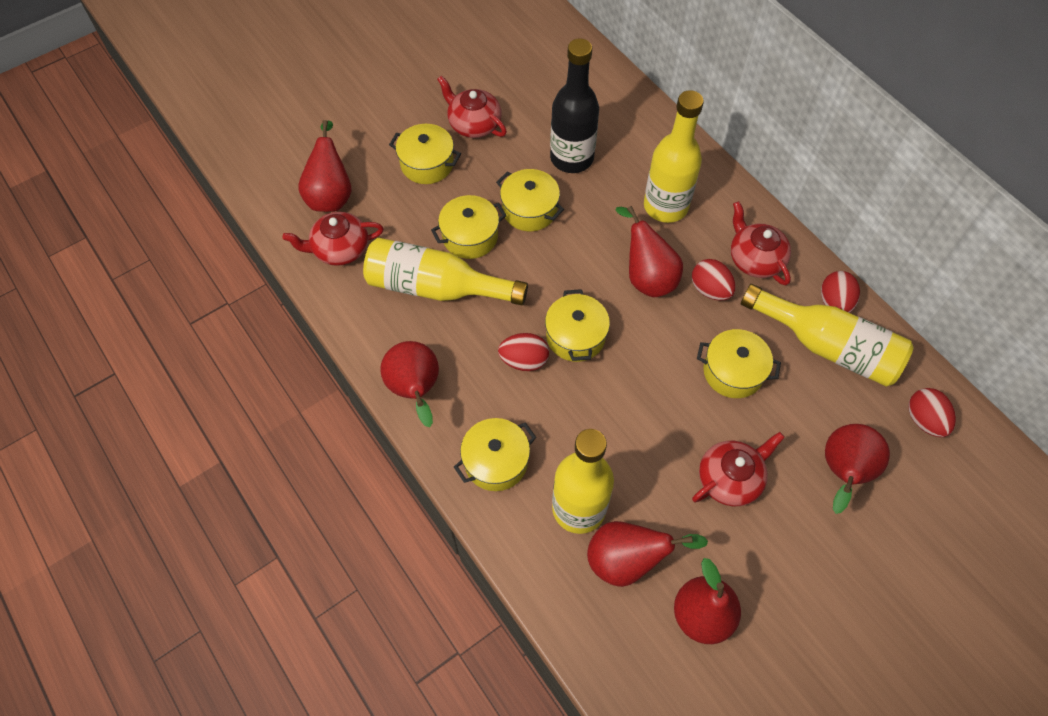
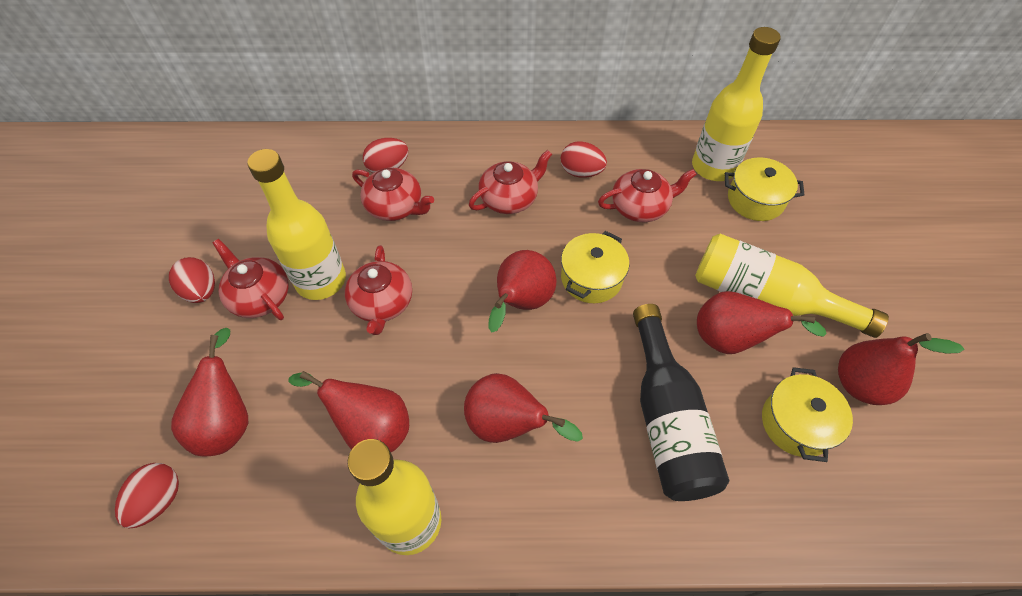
red teapot: 4 -> 5
yellow pot: 6 -> 3

